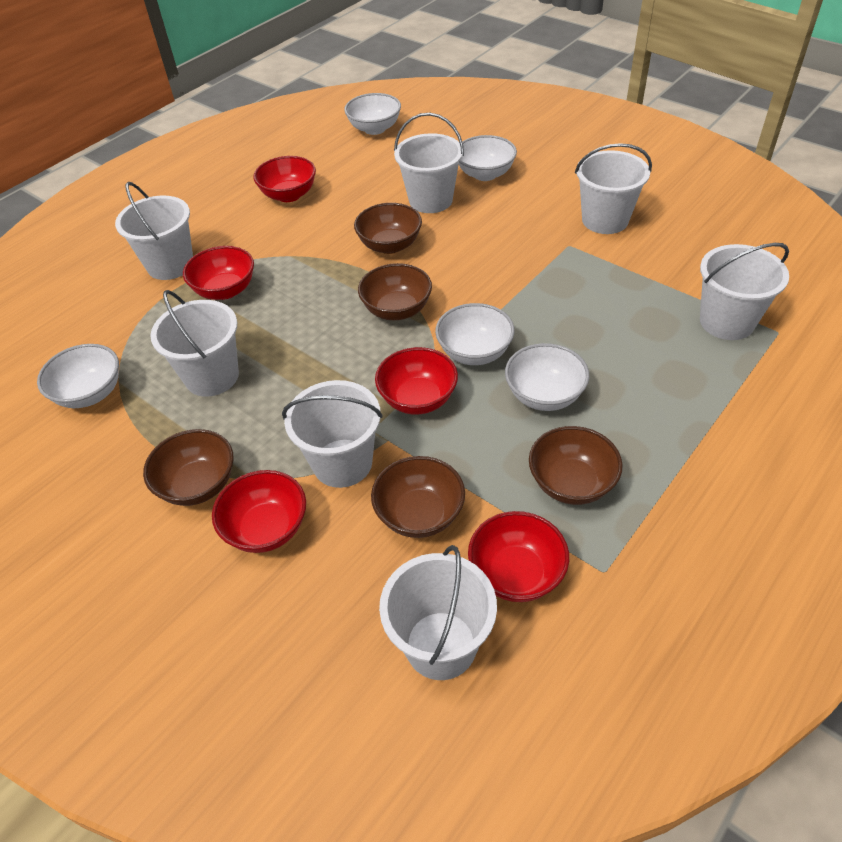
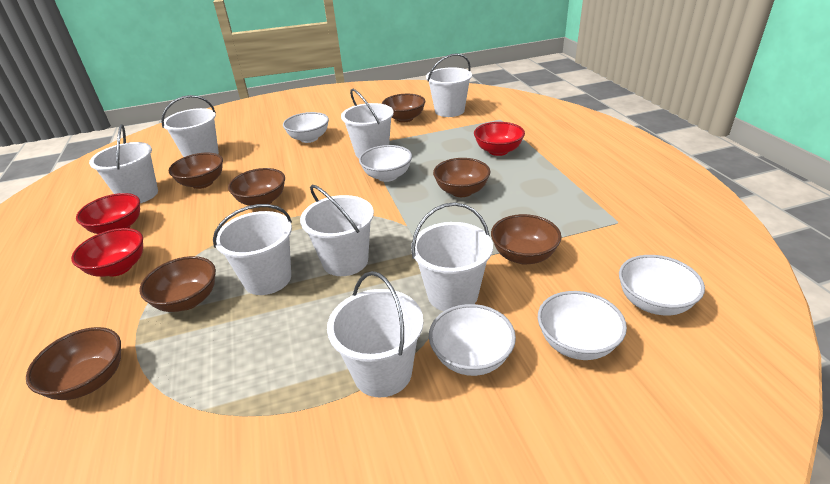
brown bowl: 5 -> 7
red bowl: 5 -> 3
white bucket: 7 -> 8

